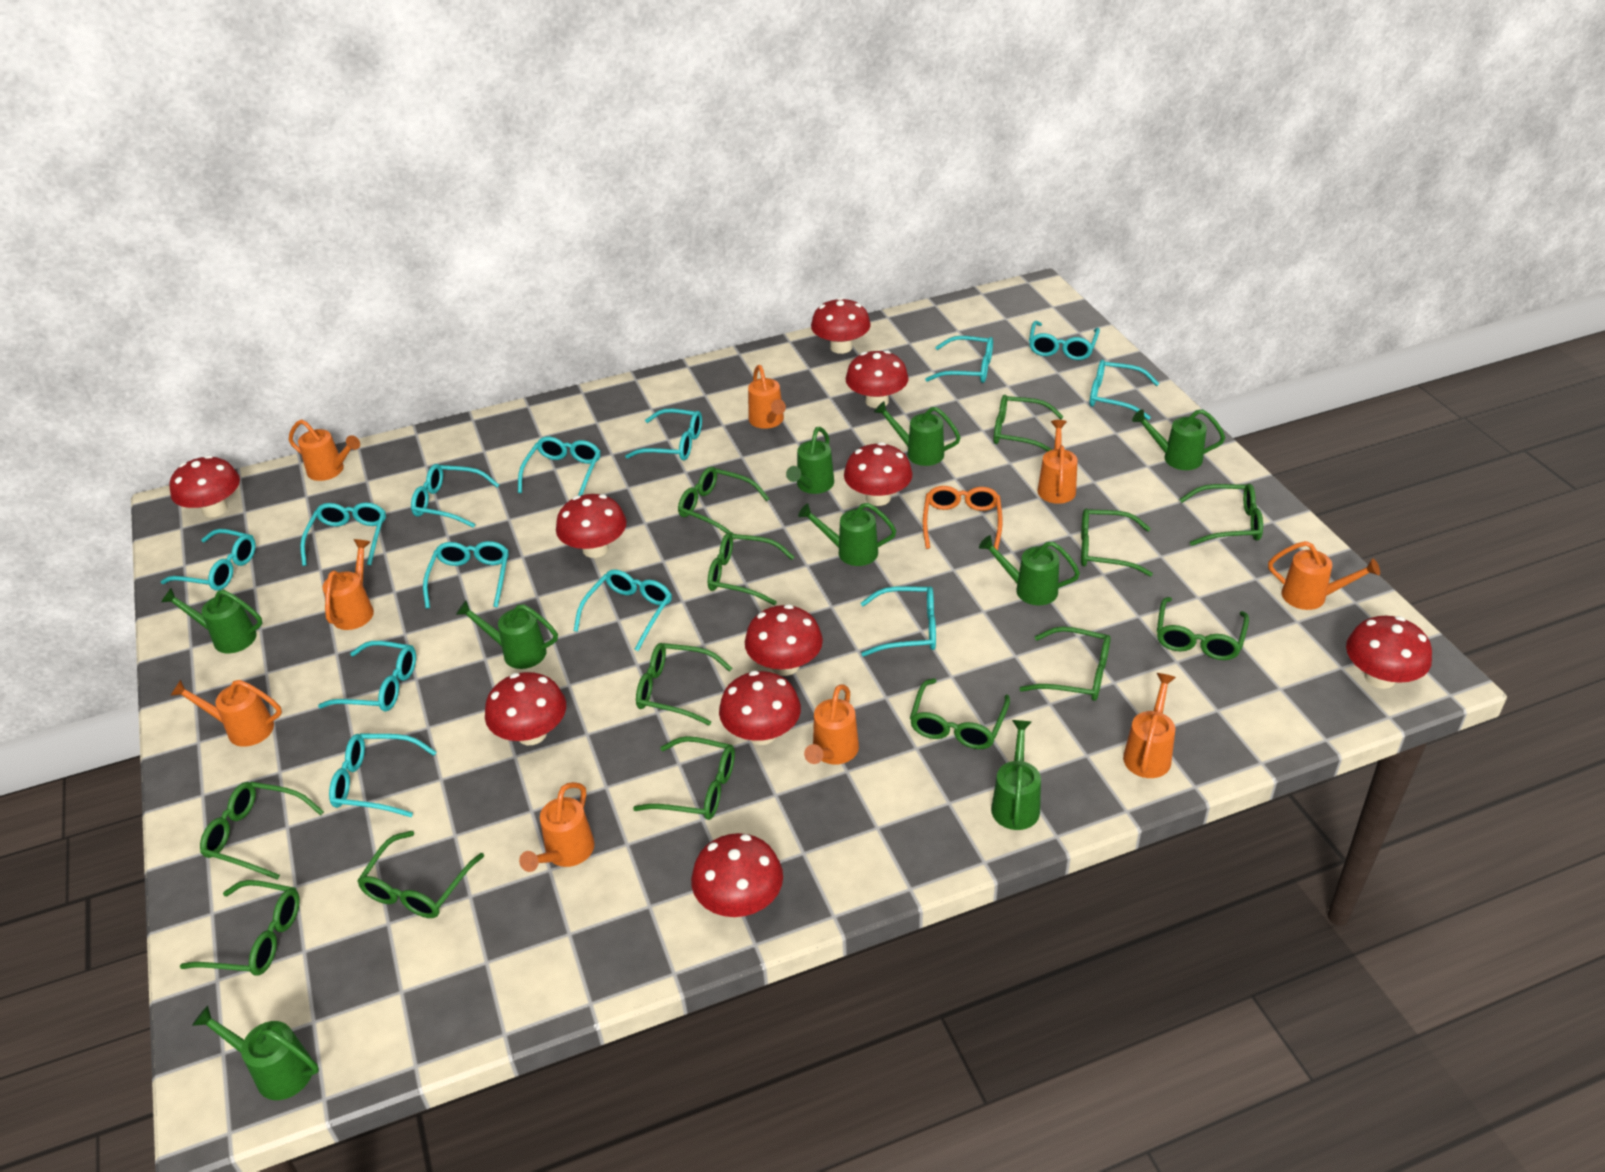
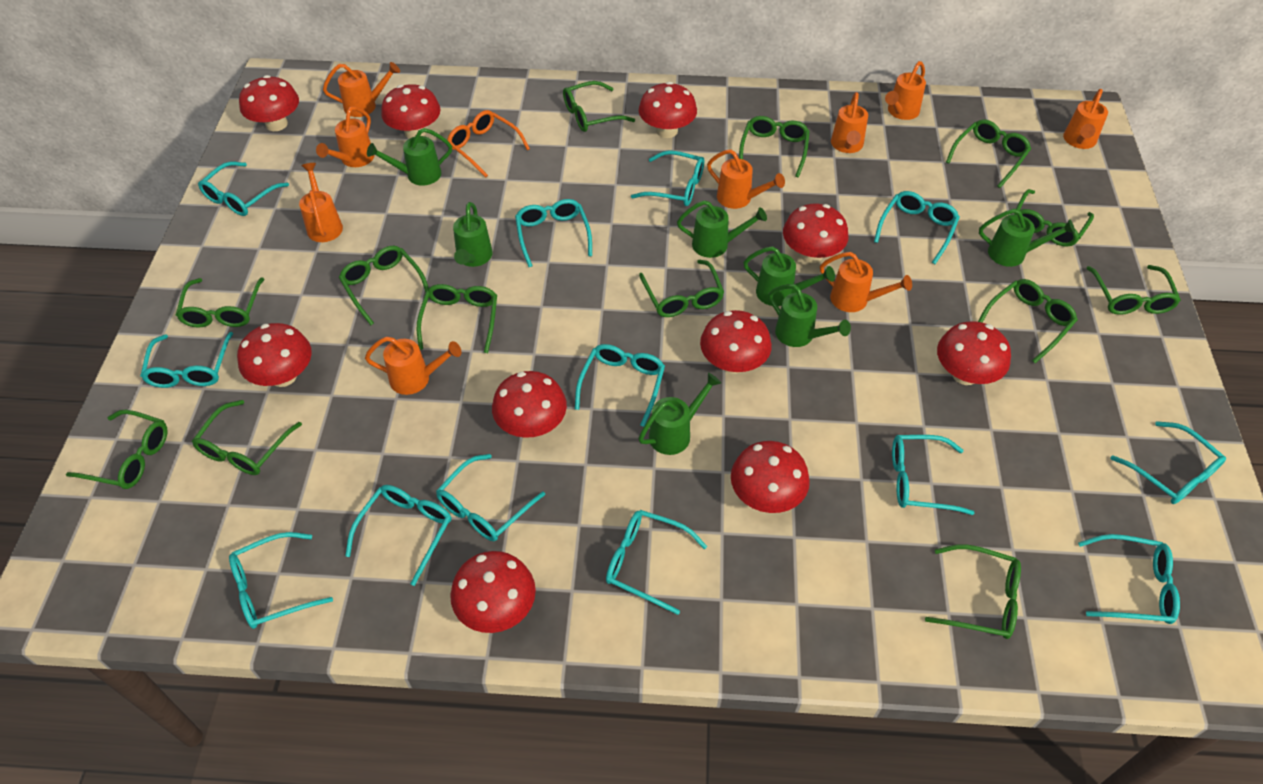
green watering can: 9 -> 7

